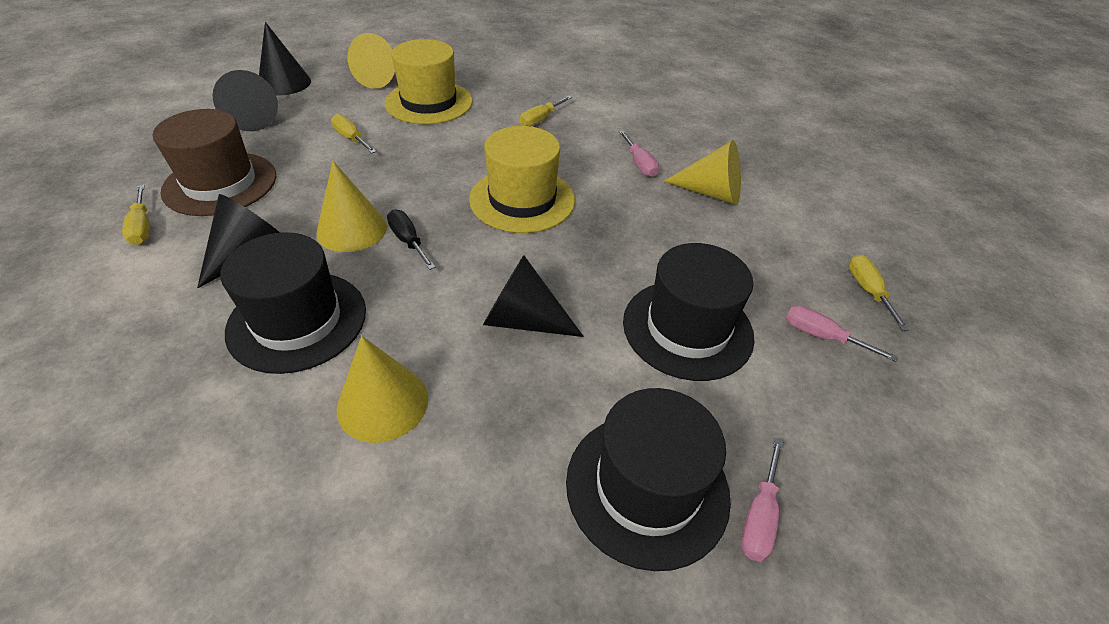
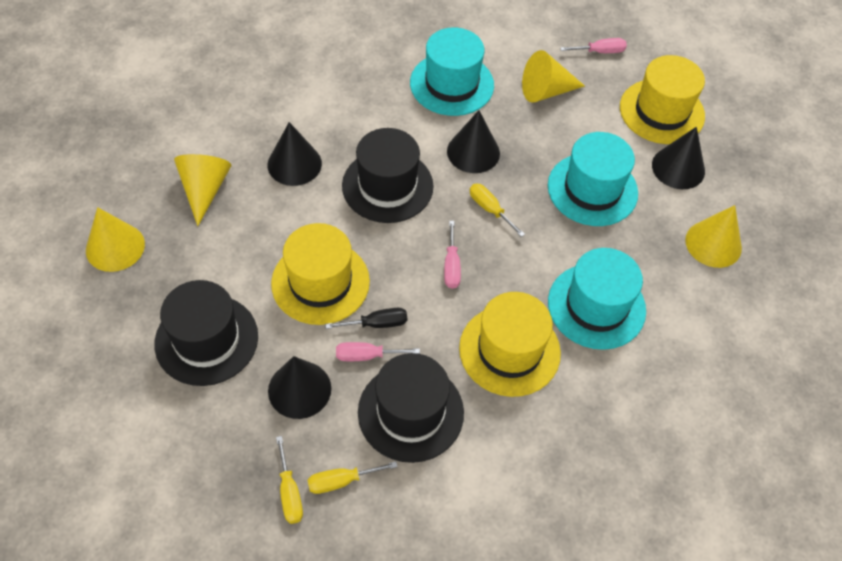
brown hat: 1 -> 0
turquoise hat: 0 -> 3
yellow hat: 2 -> 3
yellow screwdriver: 4 -> 3

